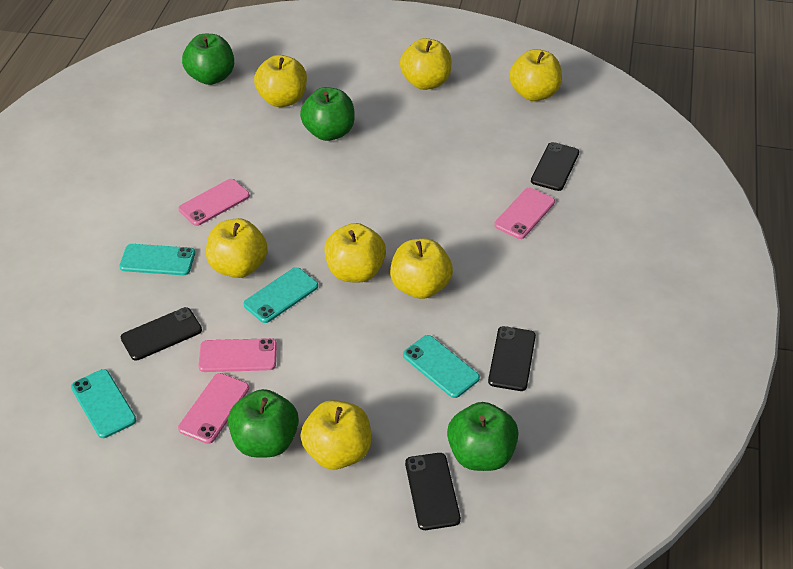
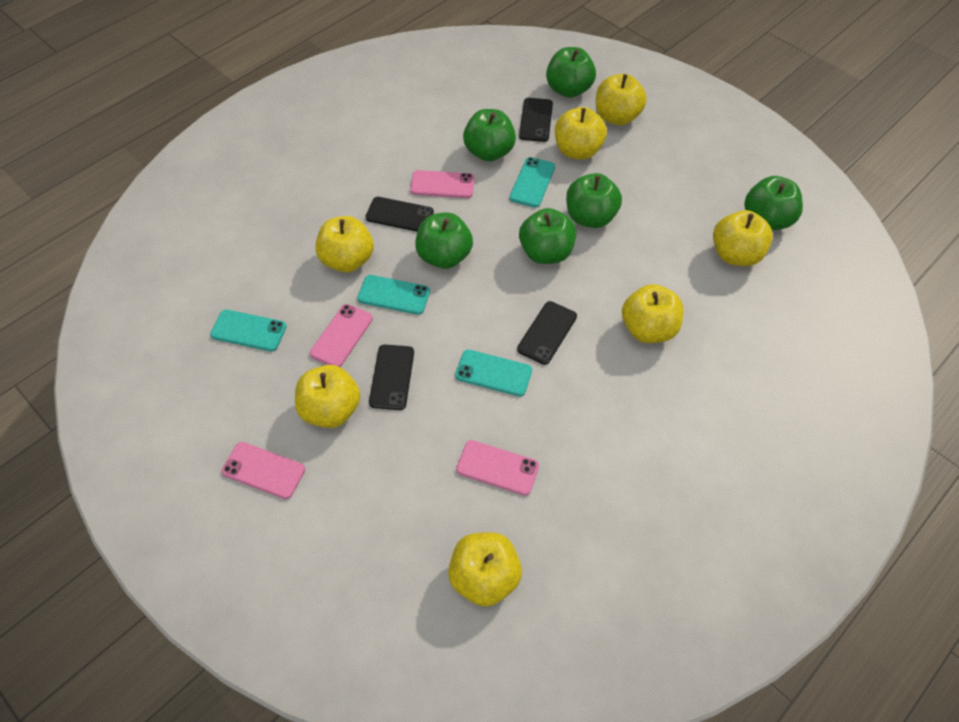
green apple: 4 -> 6

